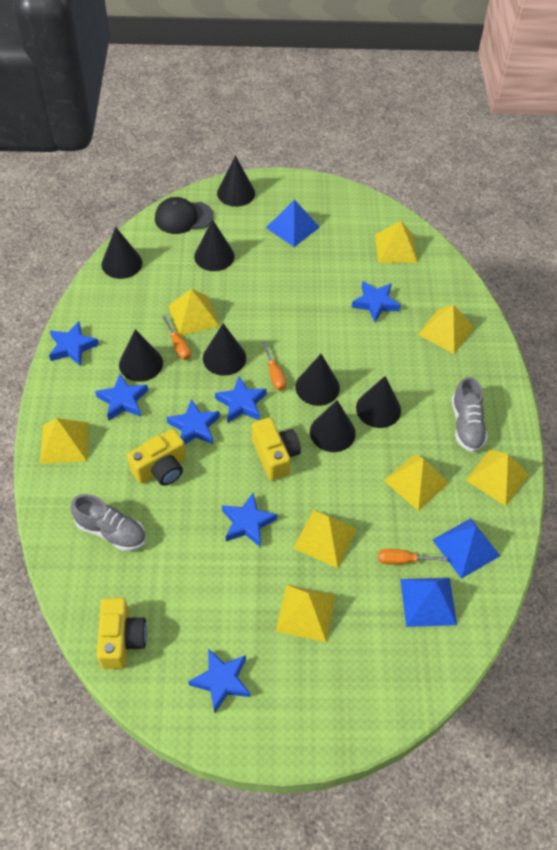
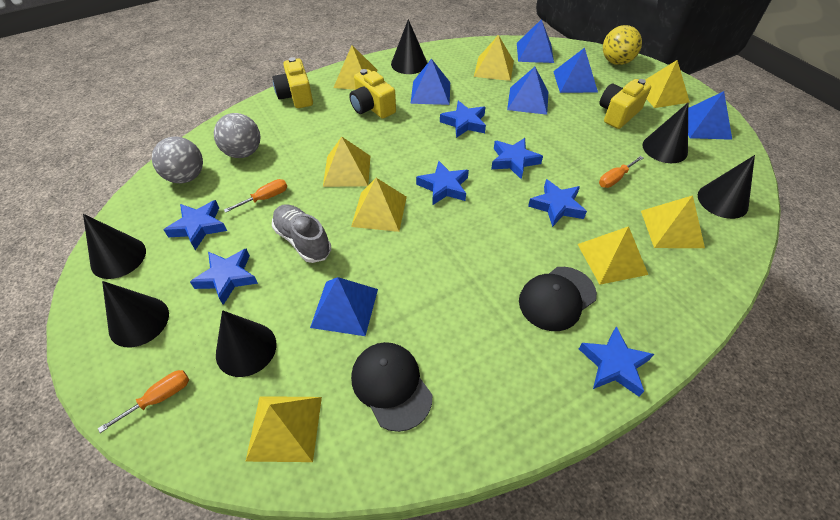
black cap: 1 -> 2
black cone: 8 -> 6
blue pyramid: 3 -> 6
grey ball: 0 -> 2
grey shoe: 2 -> 1
yellow ball: 0 -> 1

